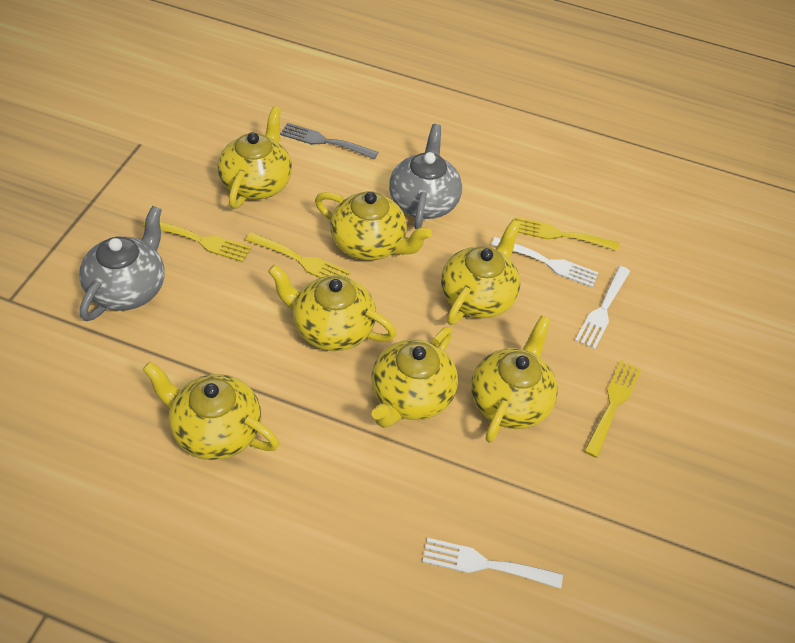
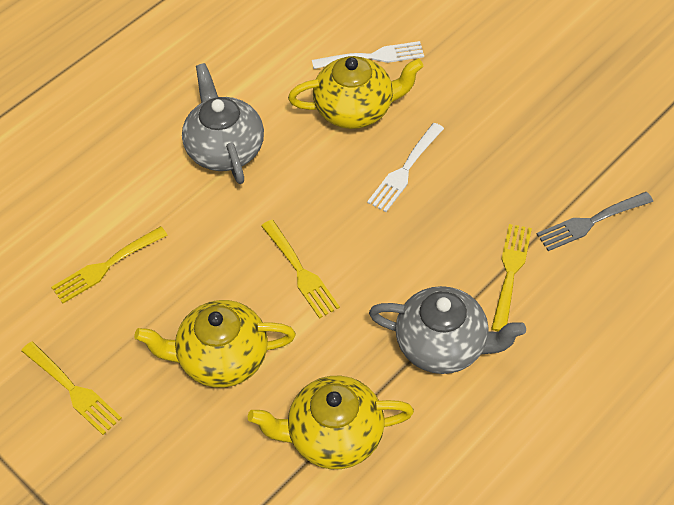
white fork: 3 -> 2
yellow teapot: 7 -> 3

